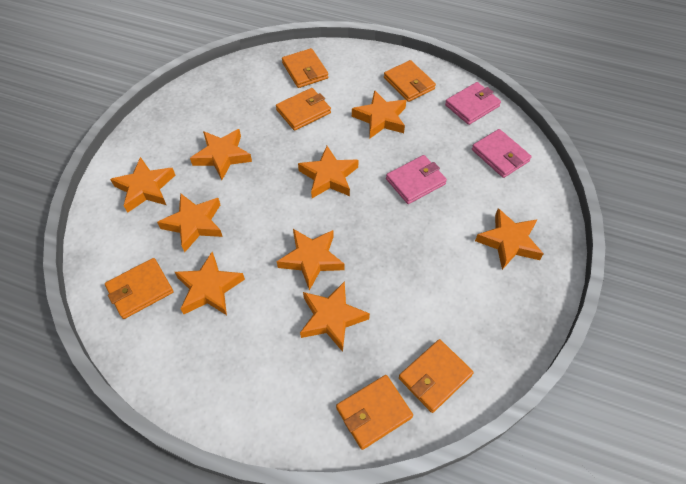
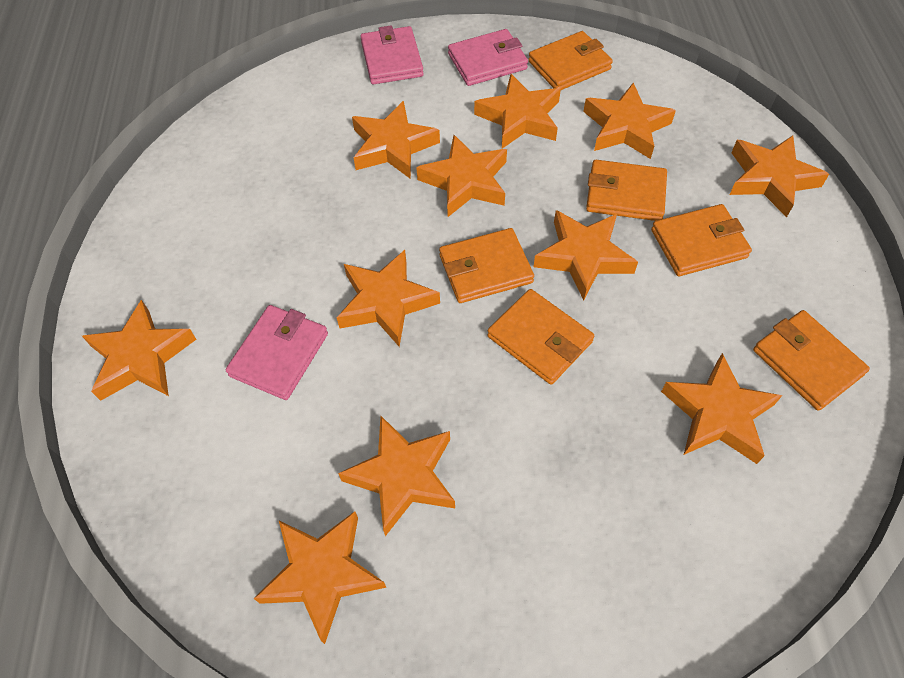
orange star: 9 -> 11

